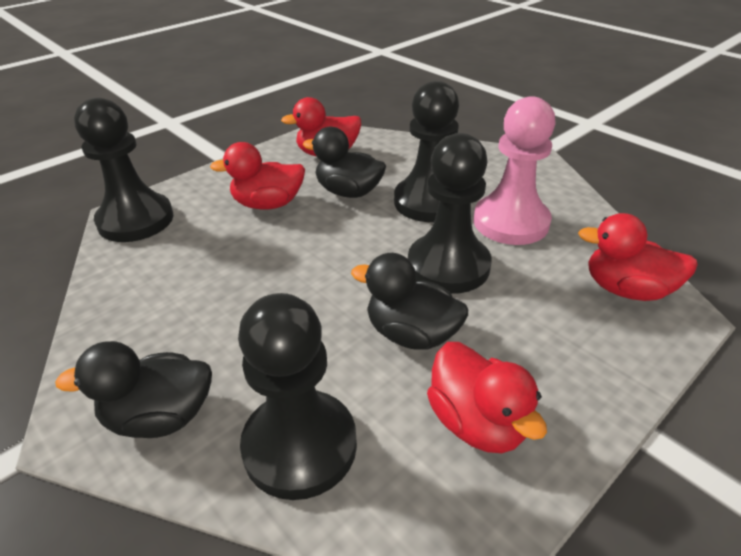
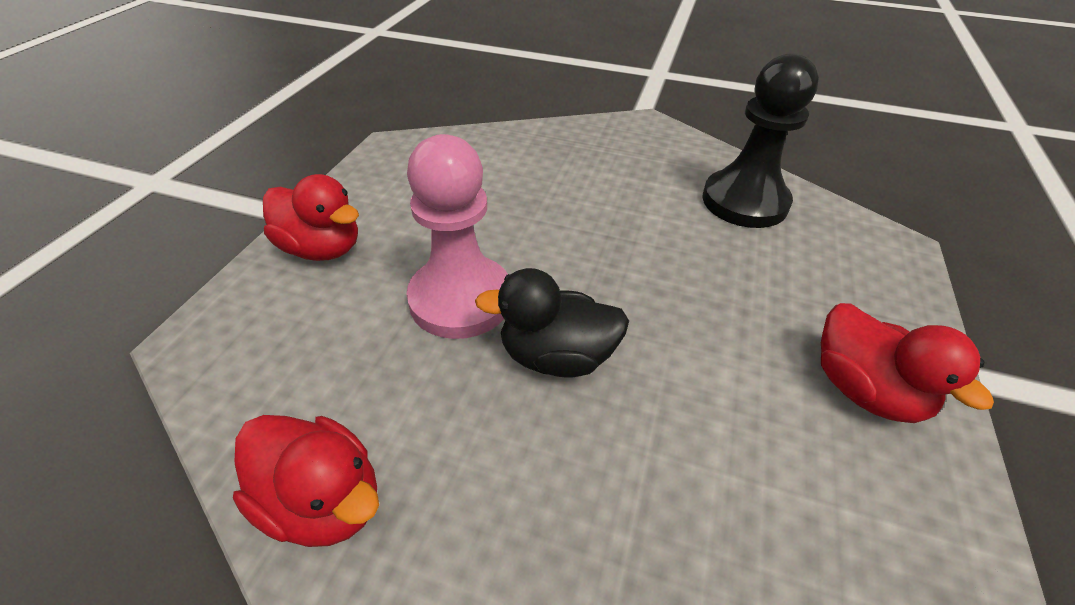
black duck: 3 -> 1
black pawn: 4 -> 1
red duck: 4 -> 3

